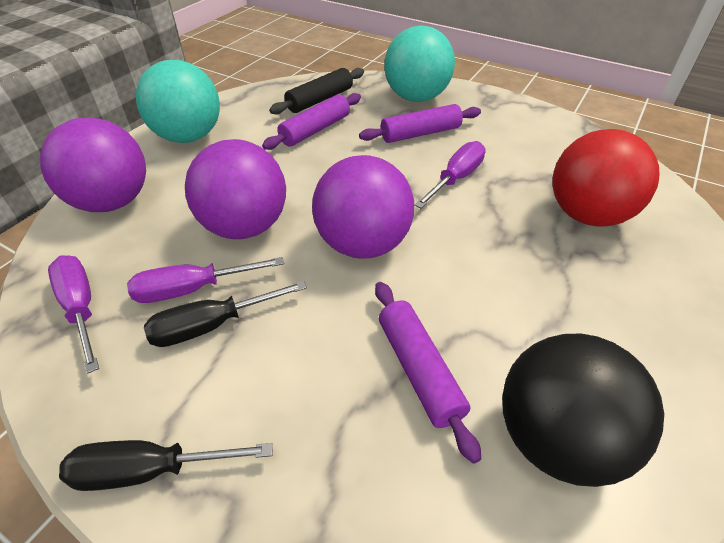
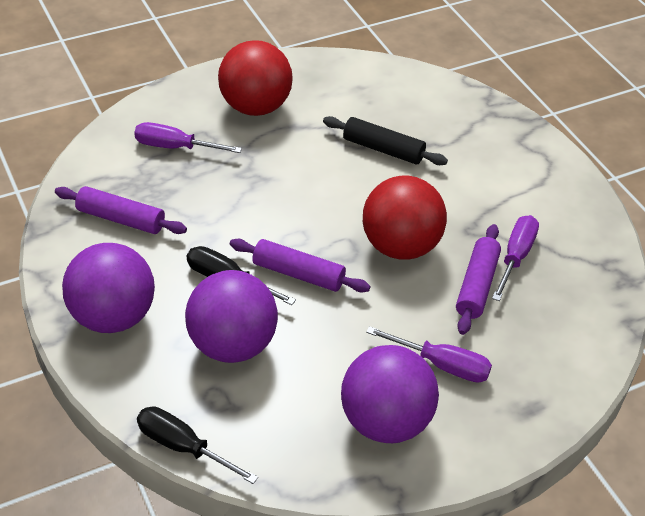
black ball: 1 -> 0
red ball: 1 -> 2
turquoise ball: 2 -> 0

